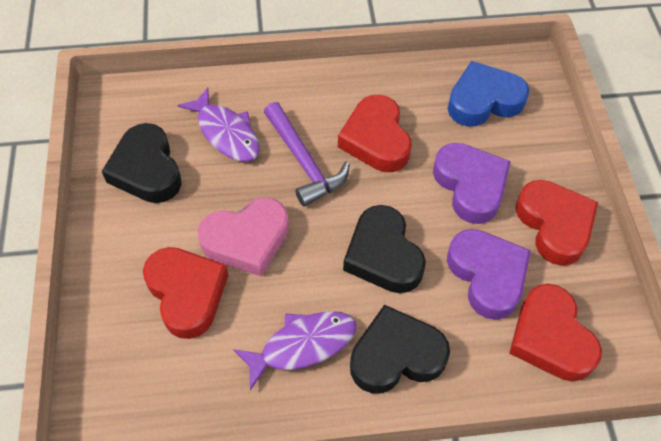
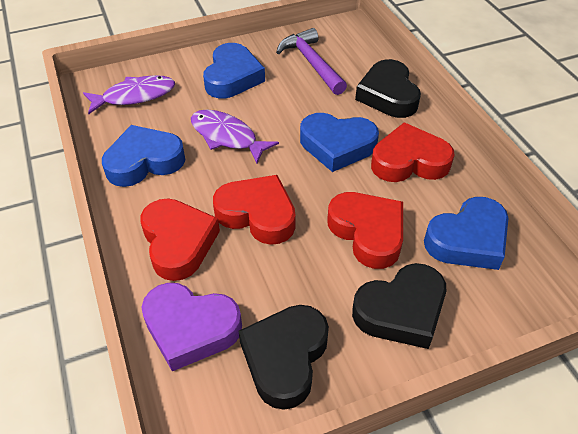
blue heart: 1 -> 4
pink heart: 1 -> 0
purple heart: 2 -> 1

